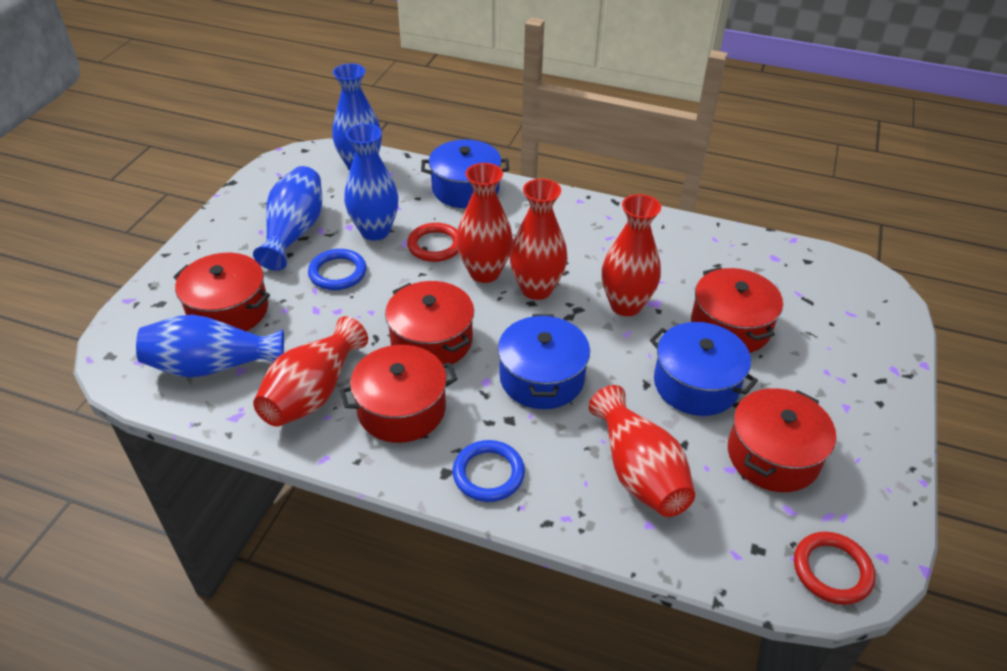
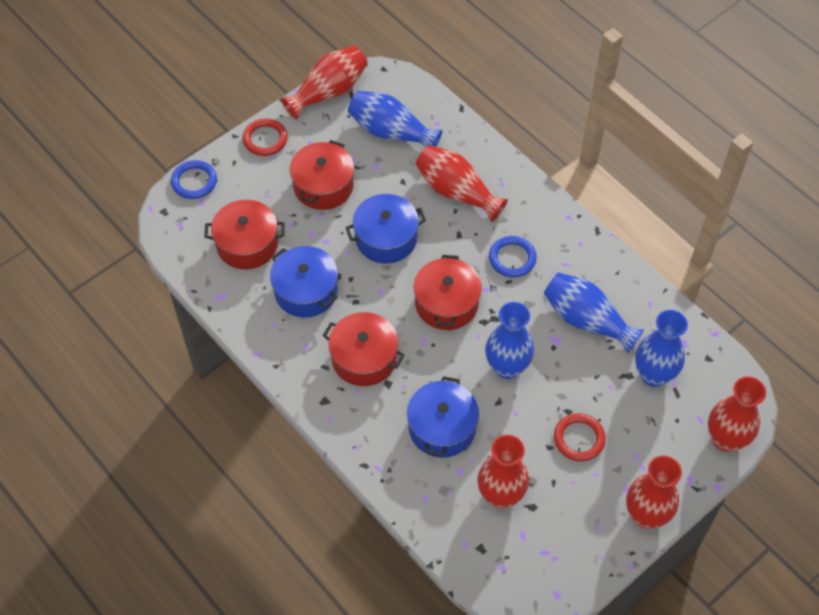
red pot: 5 -> 4

